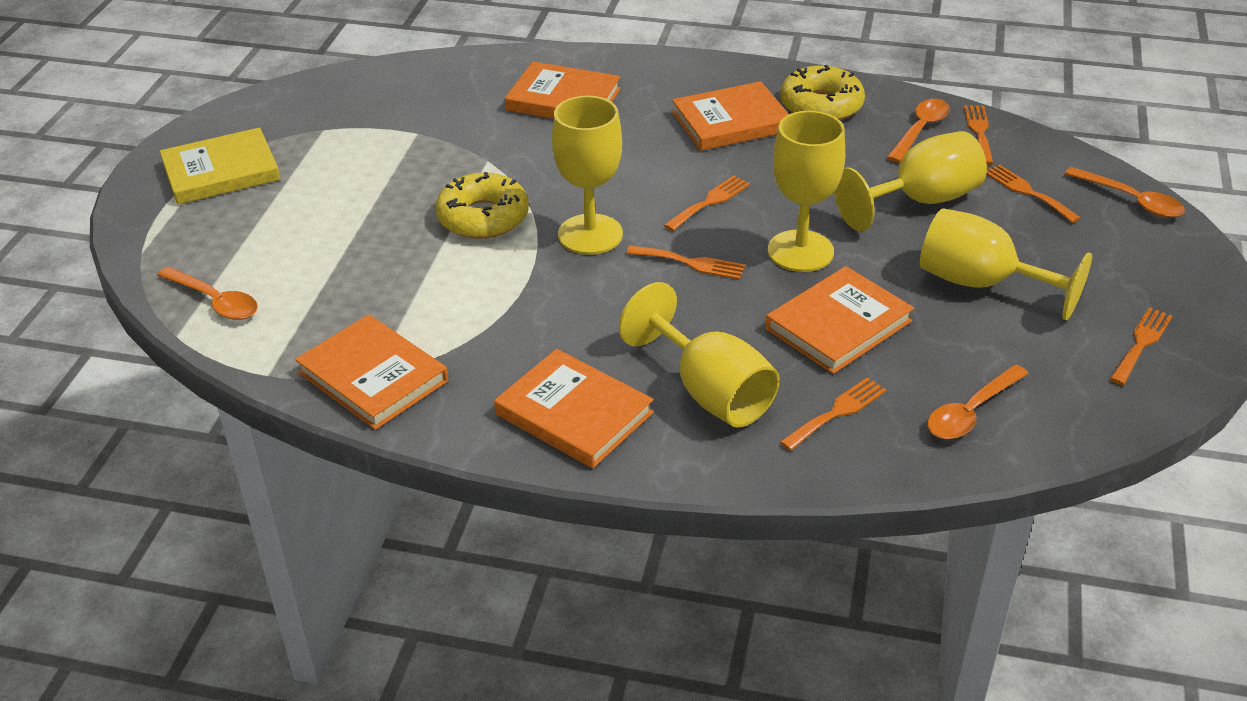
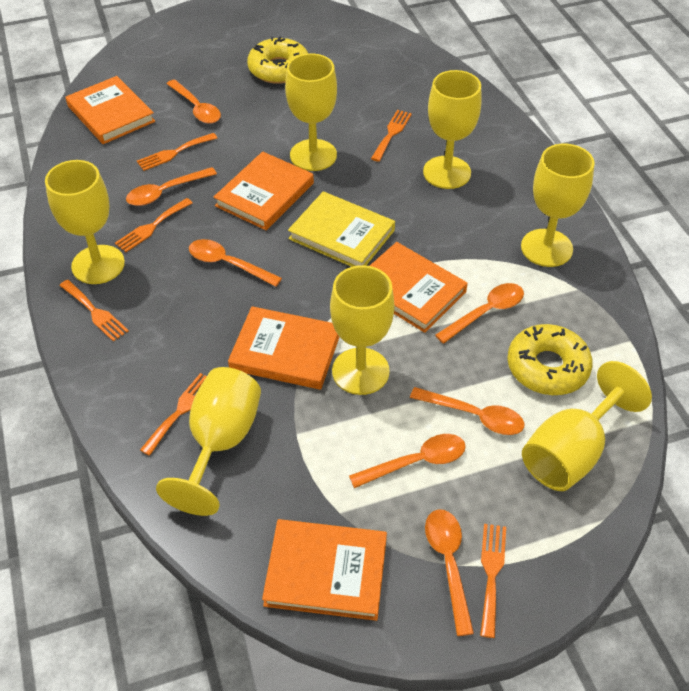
orange spoon: 4 -> 7
yellow goblet: 5 -> 7

